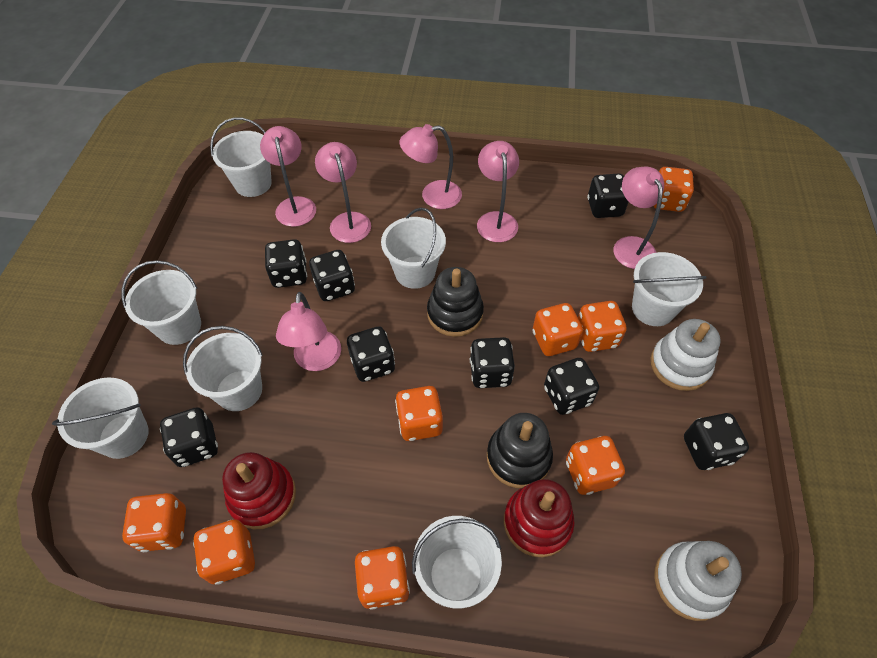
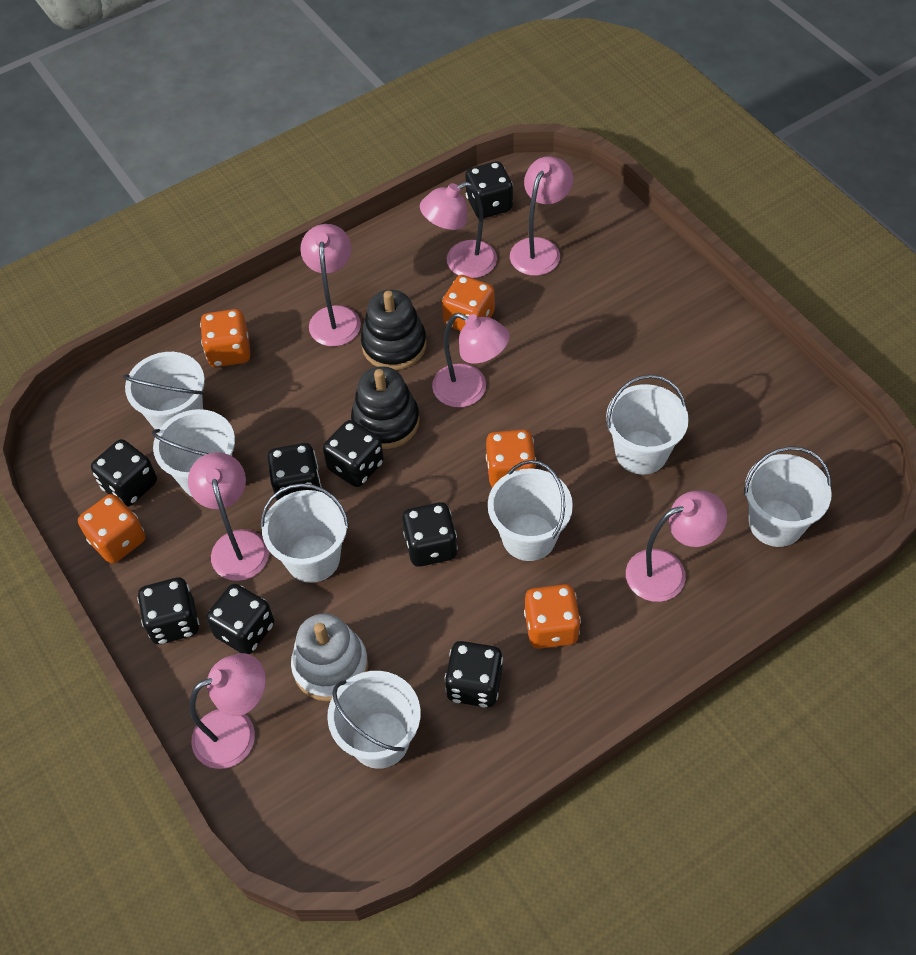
orange dice: 8 -> 5
pink lamp: 6 -> 7
red stacking toy: 2 -> 0
white stacking toy: 2 -> 1

